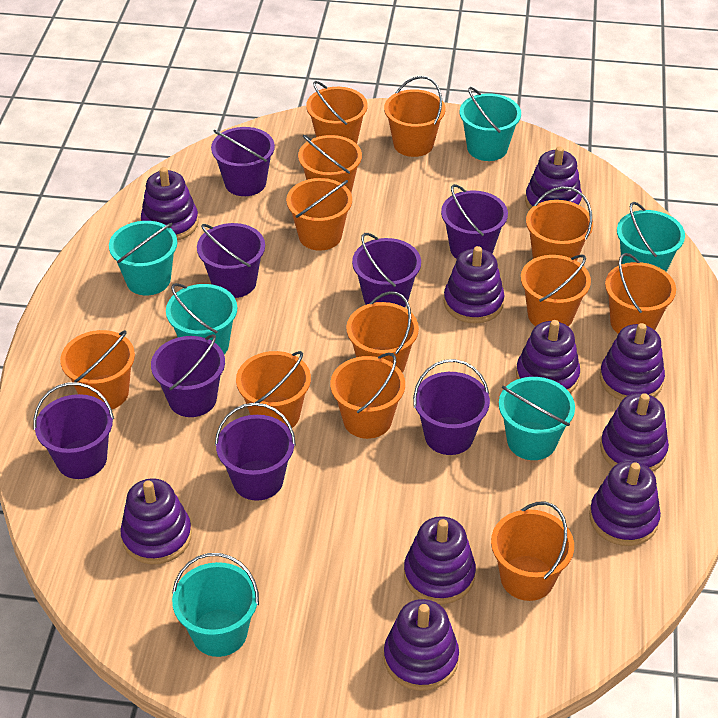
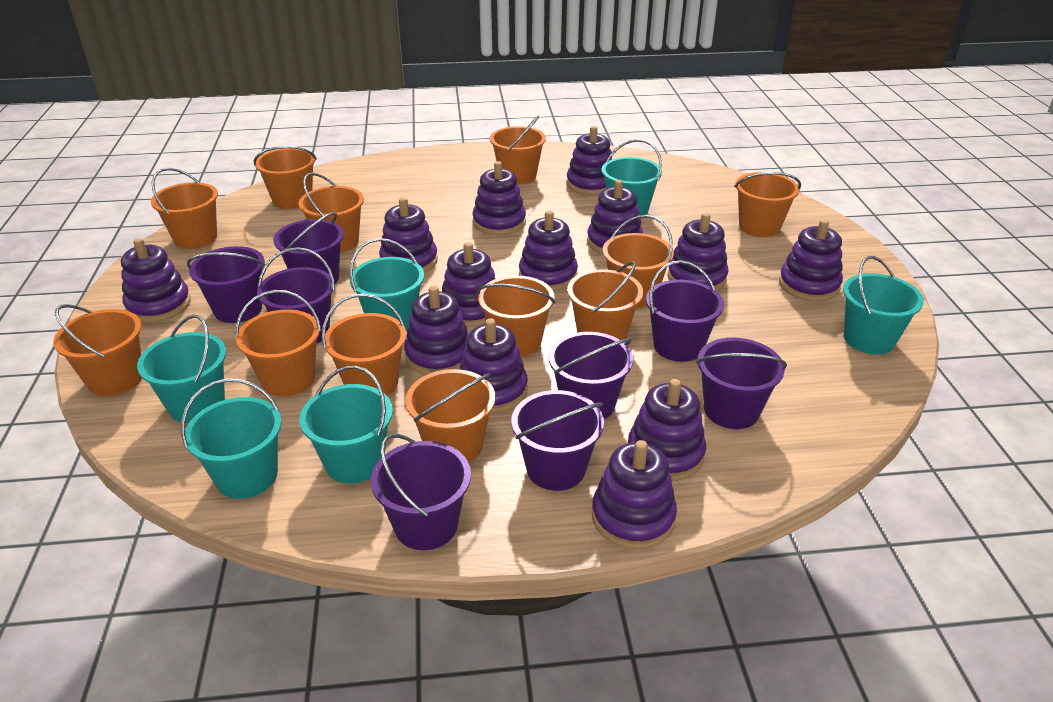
purple stacking toy: 10 -> 13

